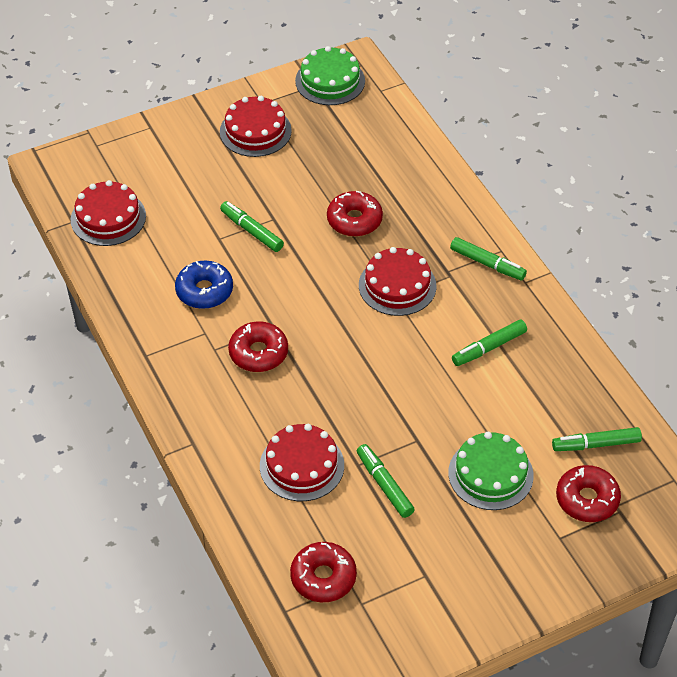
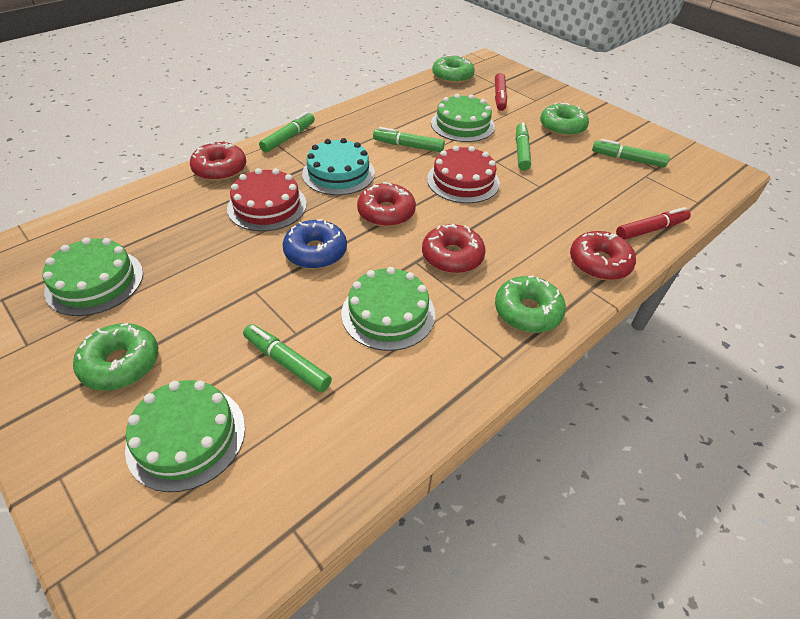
green cake: 2 -> 4
green donut: 0 -> 4
red cake: 4 -> 2
red marker: 0 -> 2
turquoise cake: 0 -> 1

